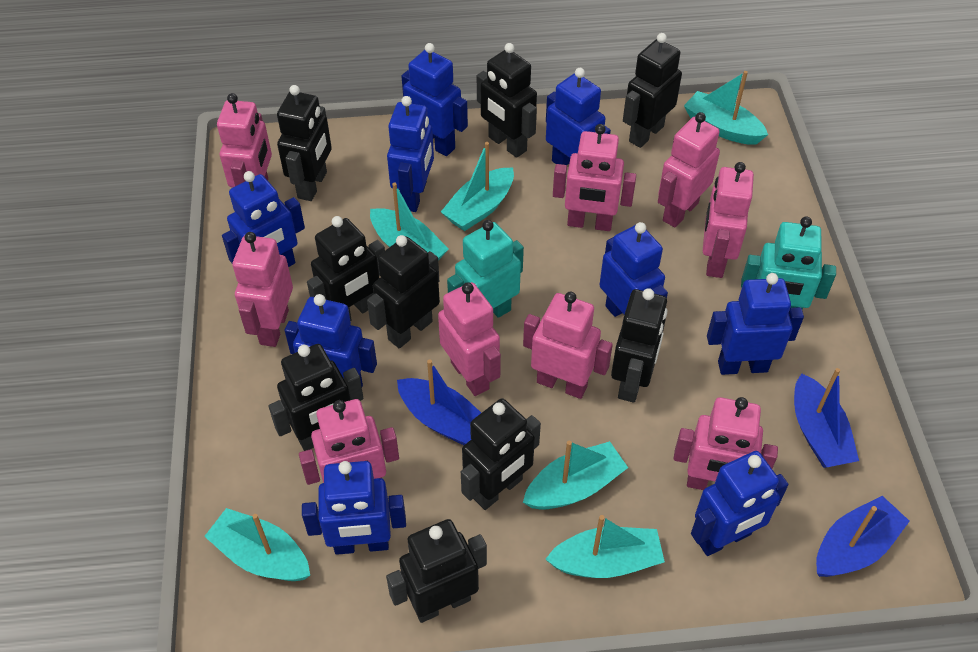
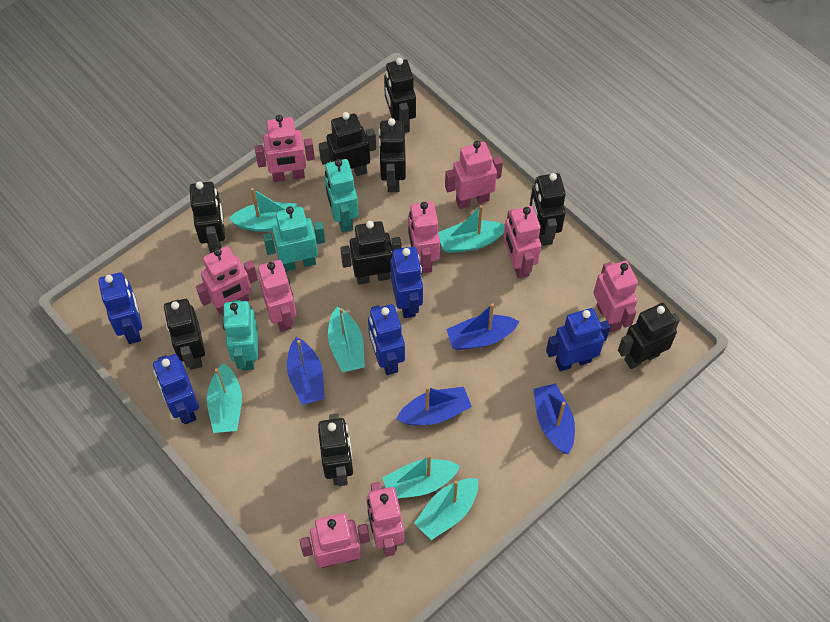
blue boat: 3 -> 4
blue robot: 9 -> 5
turquoise robot: 2 -> 3

